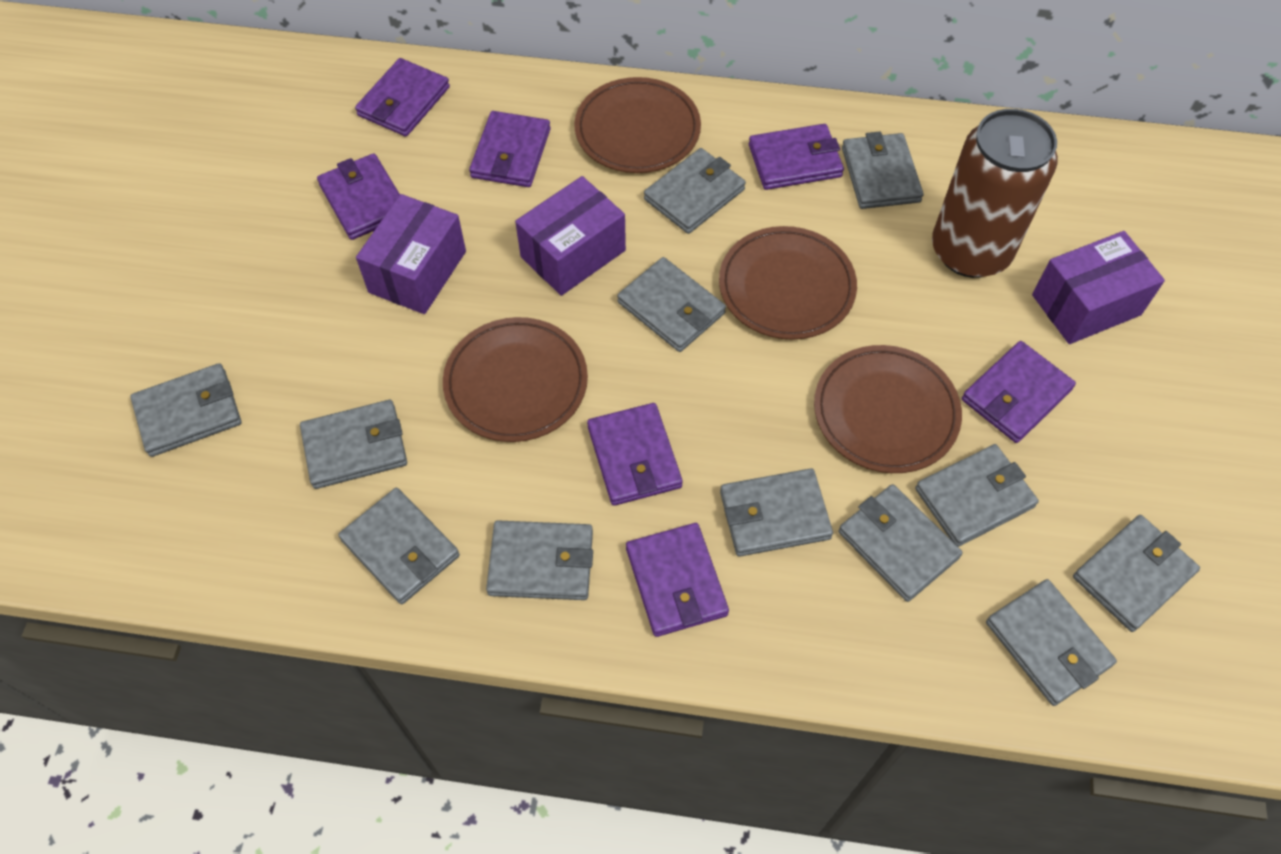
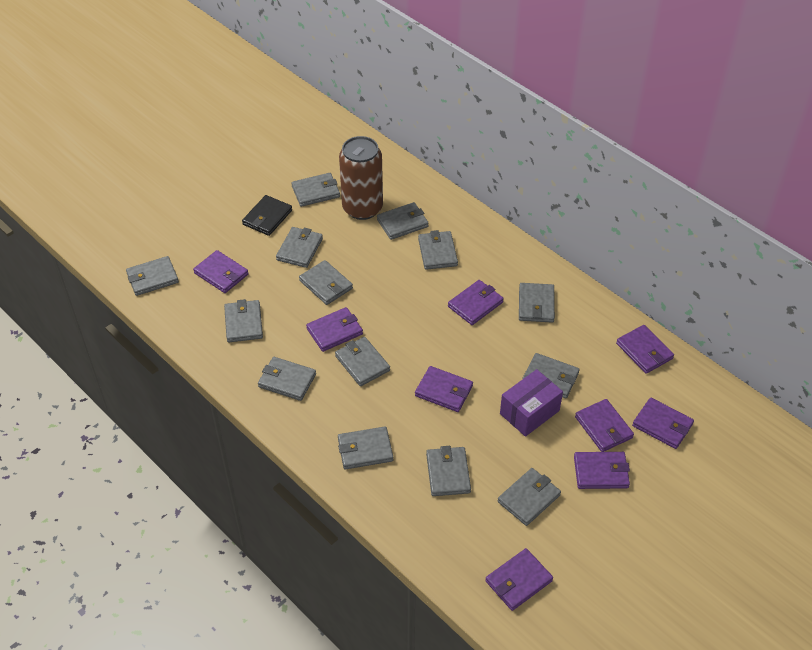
black wallet: 0 -> 1
brown plate: 4 -> 0
grey wallet: 12 -> 14
purple box: 3 -> 1
purple wallet: 7 -> 9

